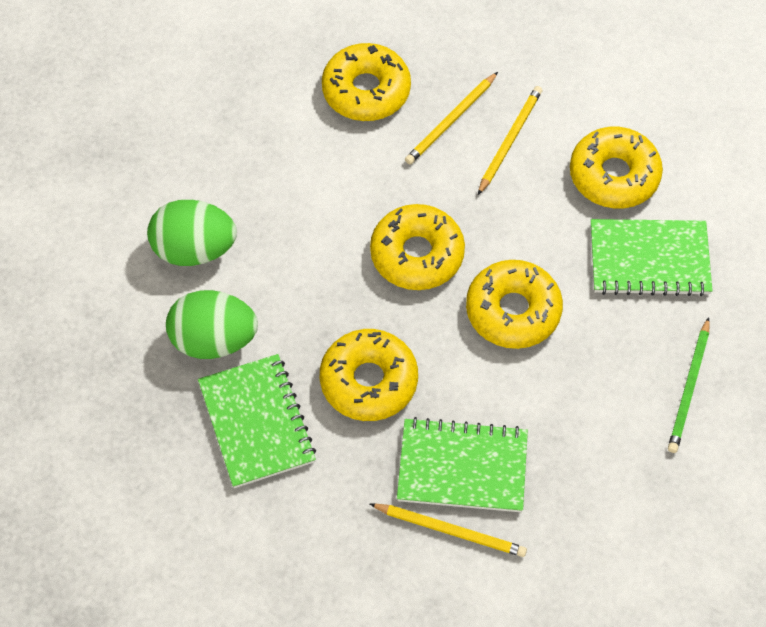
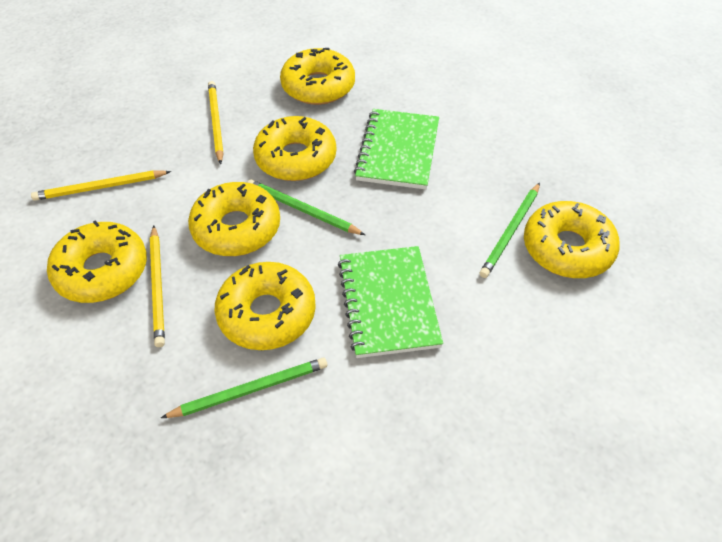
green egg: 2 -> 0
green notebook: 3 -> 2
green pencil: 1 -> 3
yellow donut: 5 -> 6

